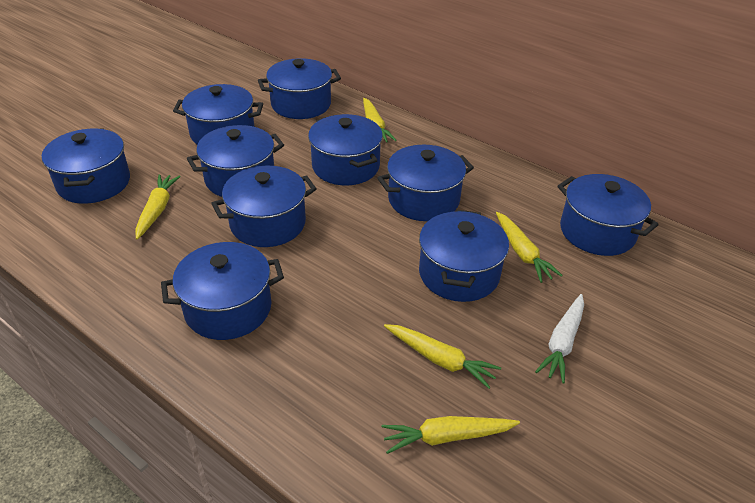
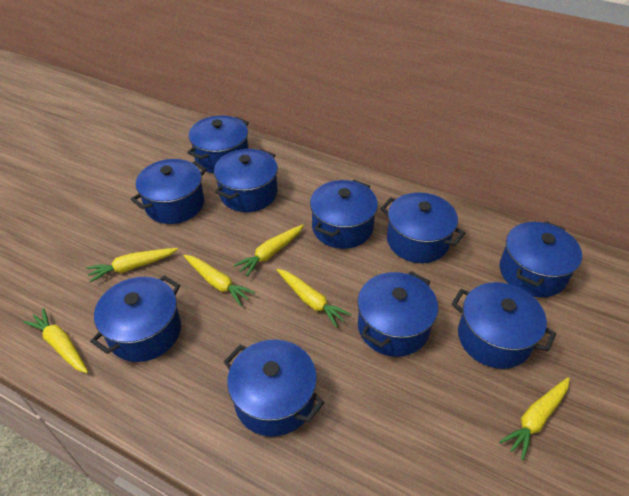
white carrot: 1 -> 0
yellow carrot: 5 -> 6

